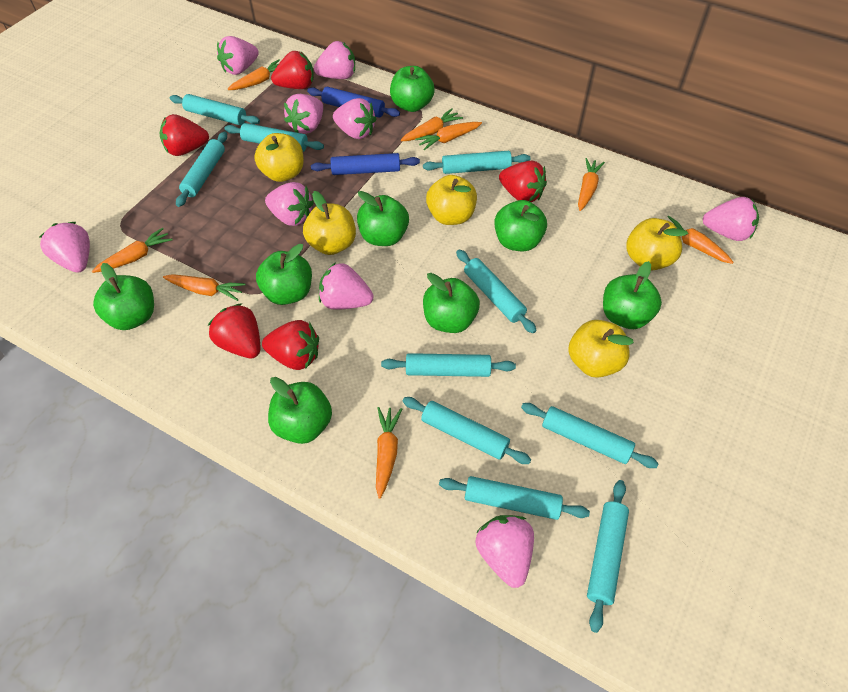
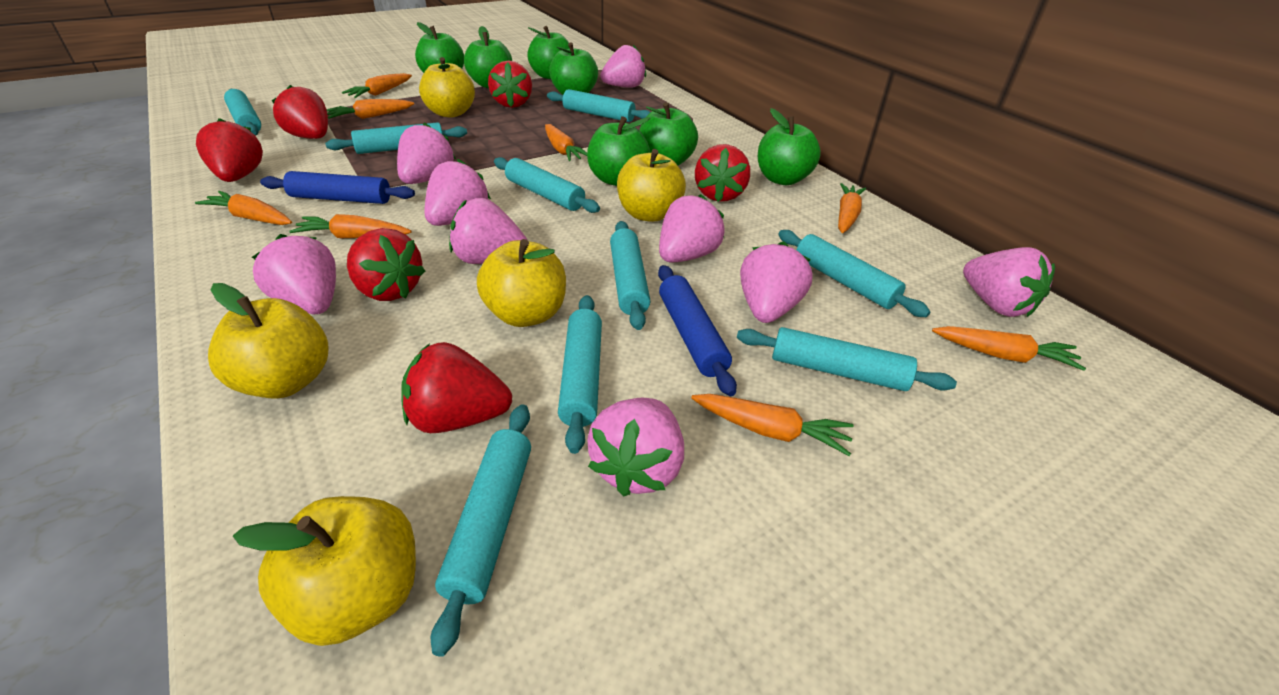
green apple: 8 -> 7
red strawberry: 5 -> 6
turquoise rolling pin: 10 -> 9

